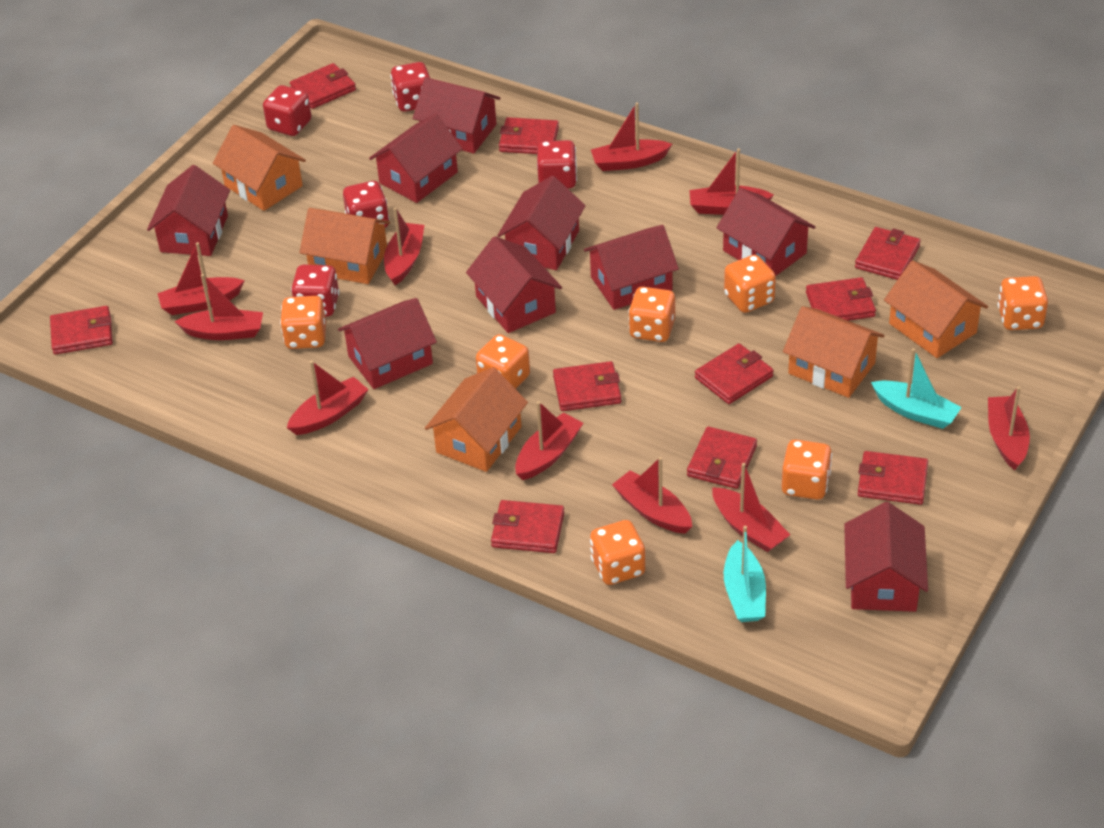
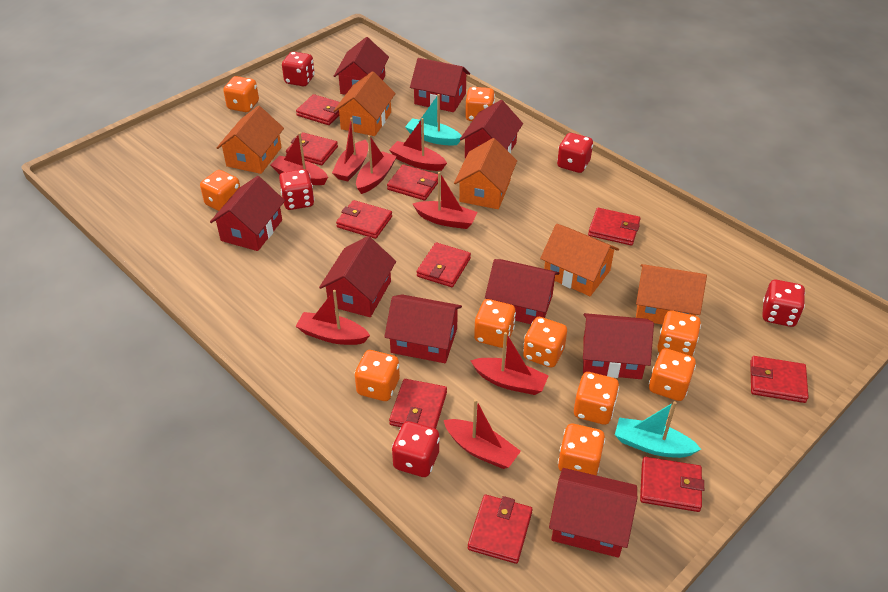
orange dice: 7 -> 10
red boat: 10 -> 8

